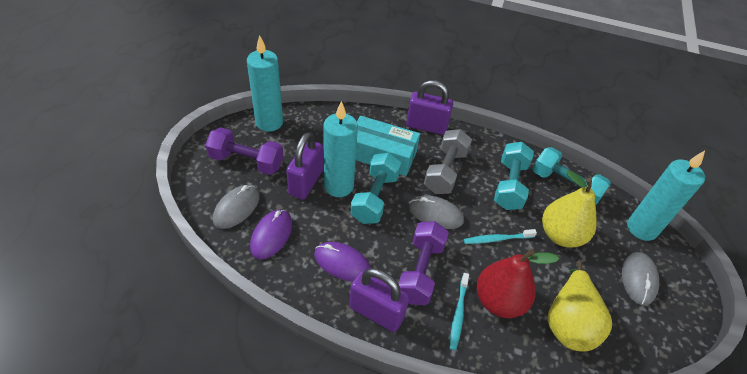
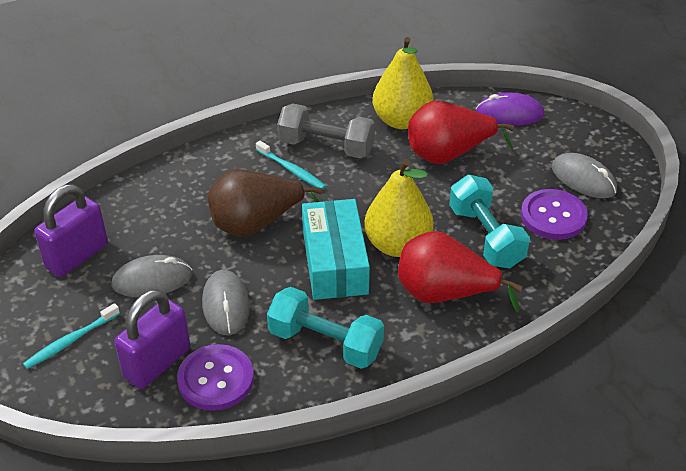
brown pear: 0 -> 1
purple button: 0 -> 2
purple dumbbell: 2 -> 0
purple mouse: 2 -> 1
purple padlock: 3 -> 2
red pear: 1 -> 2
turquoise candle: 3 -> 0
turquoise dumbbell: 3 -> 2

